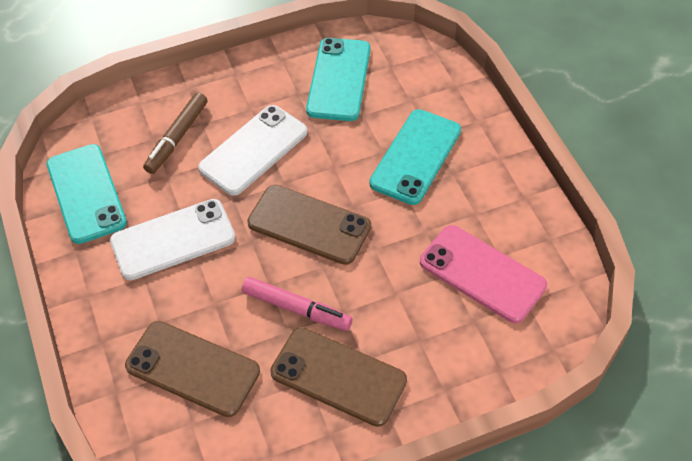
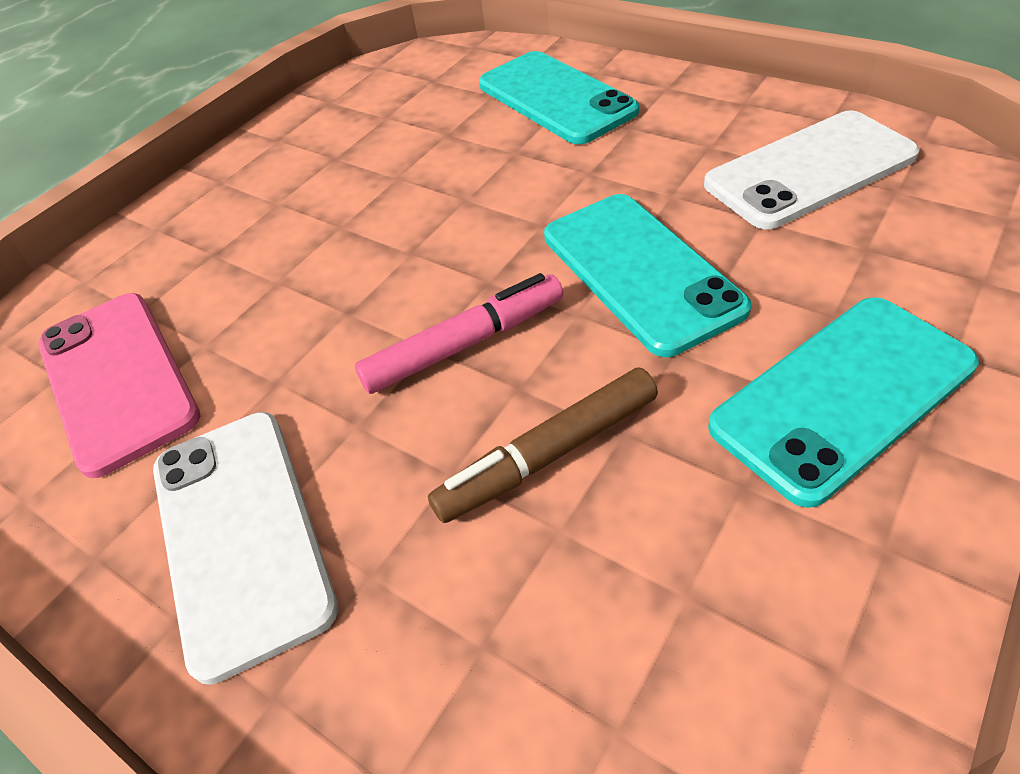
brown phone: 3 -> 0

